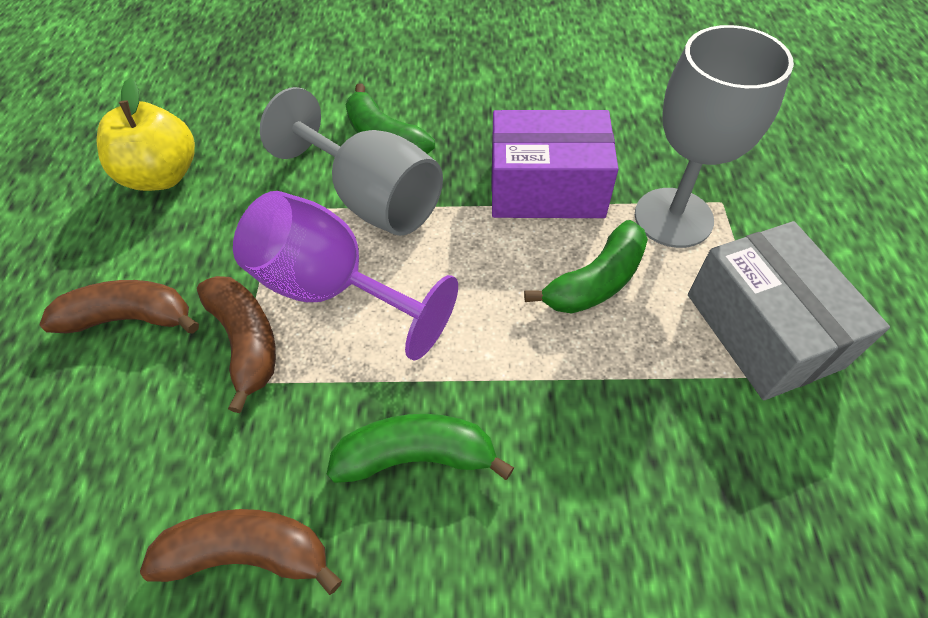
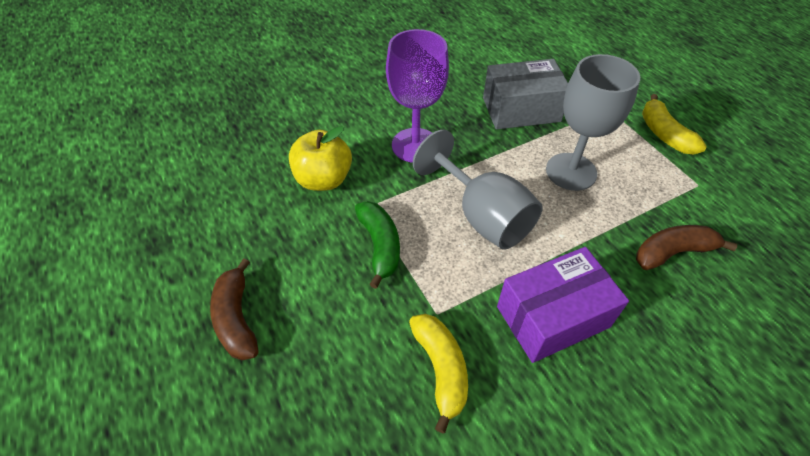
brown banana: 3 -> 2
green banana: 3 -> 1
yellow banana: 0 -> 2

